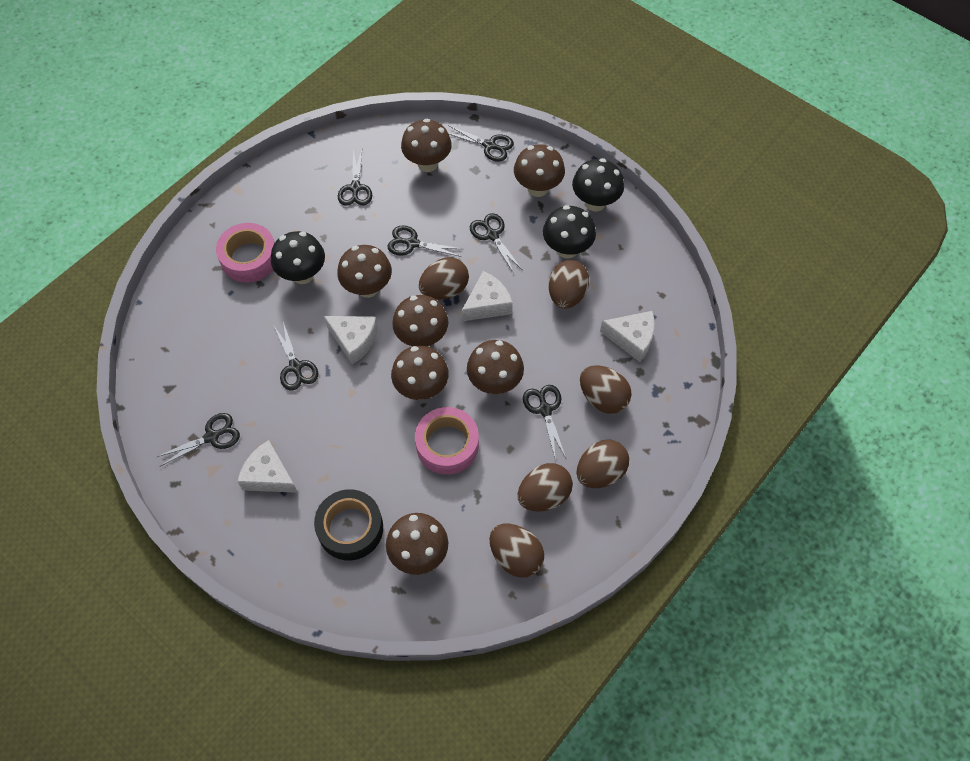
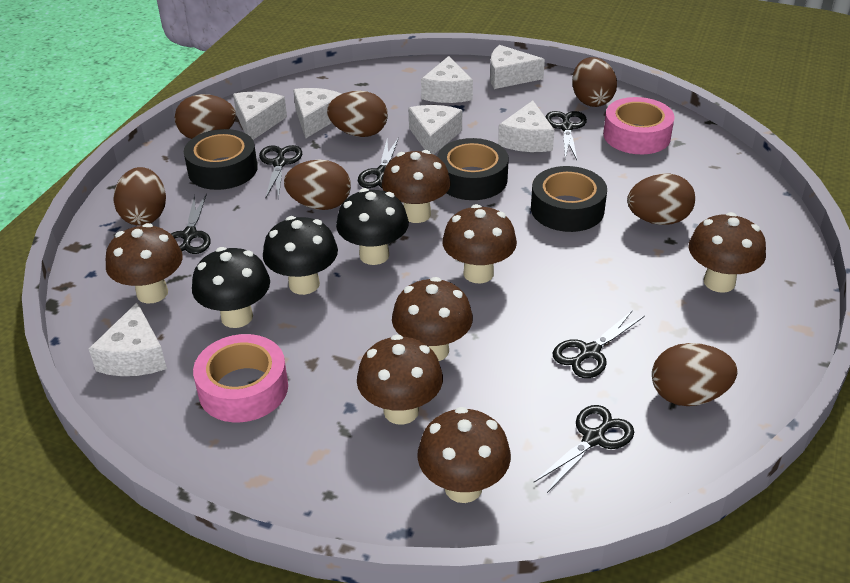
black scissors: 7 -> 6
black tape: 1 -> 3
brown egg: 6 -> 7
white cheese: 4 -> 7

